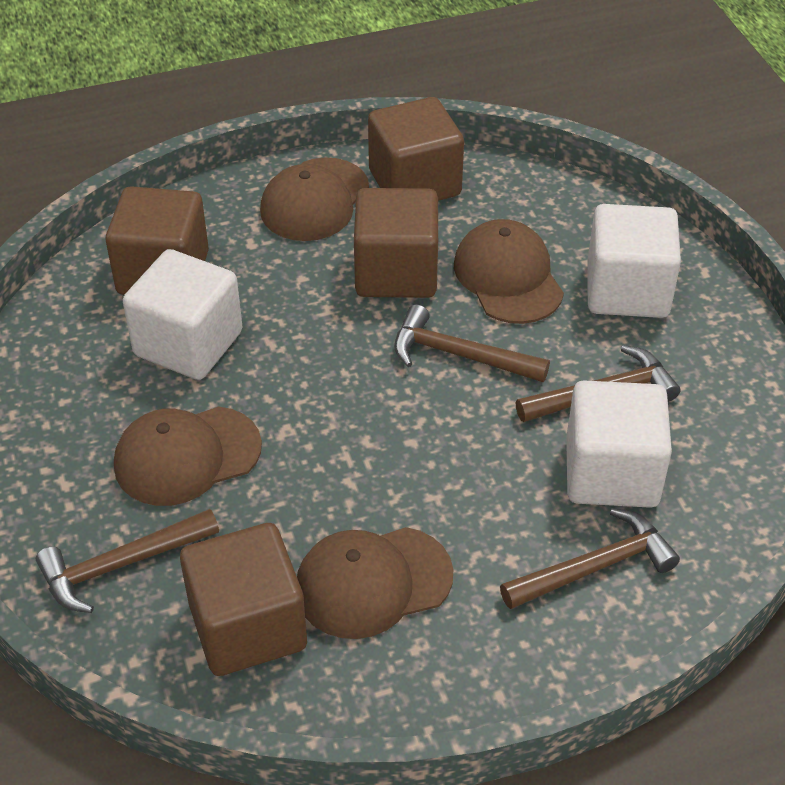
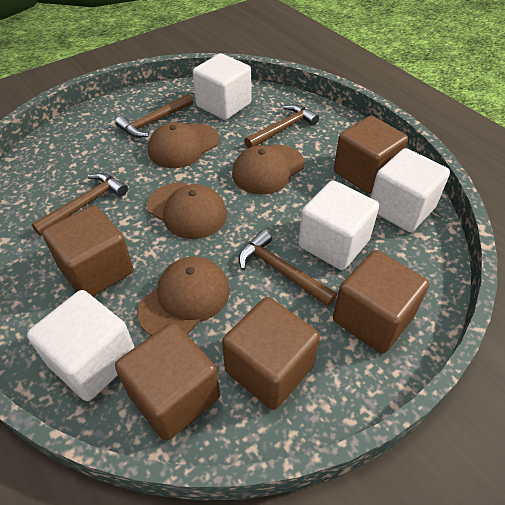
brown cube: 4 -> 5
white cube: 3 -> 4

